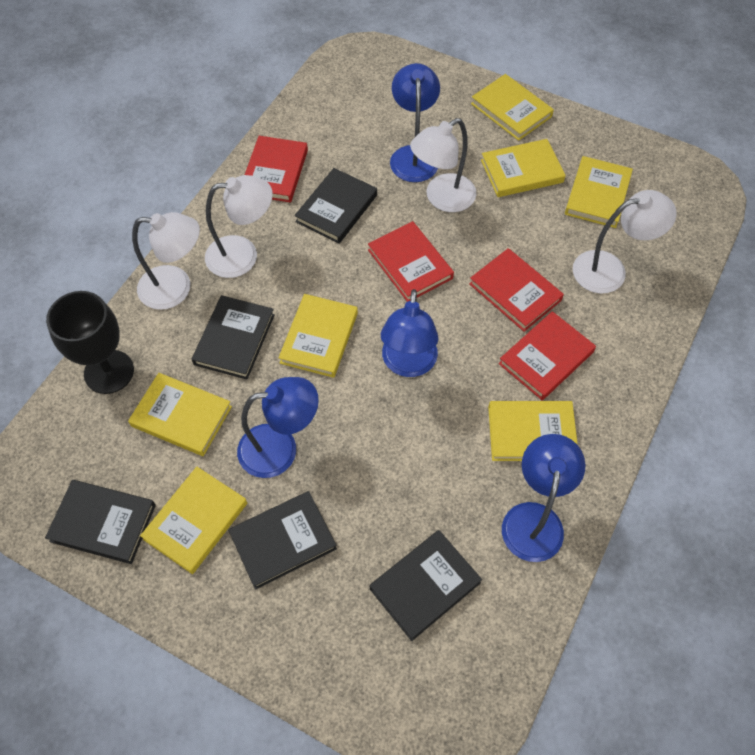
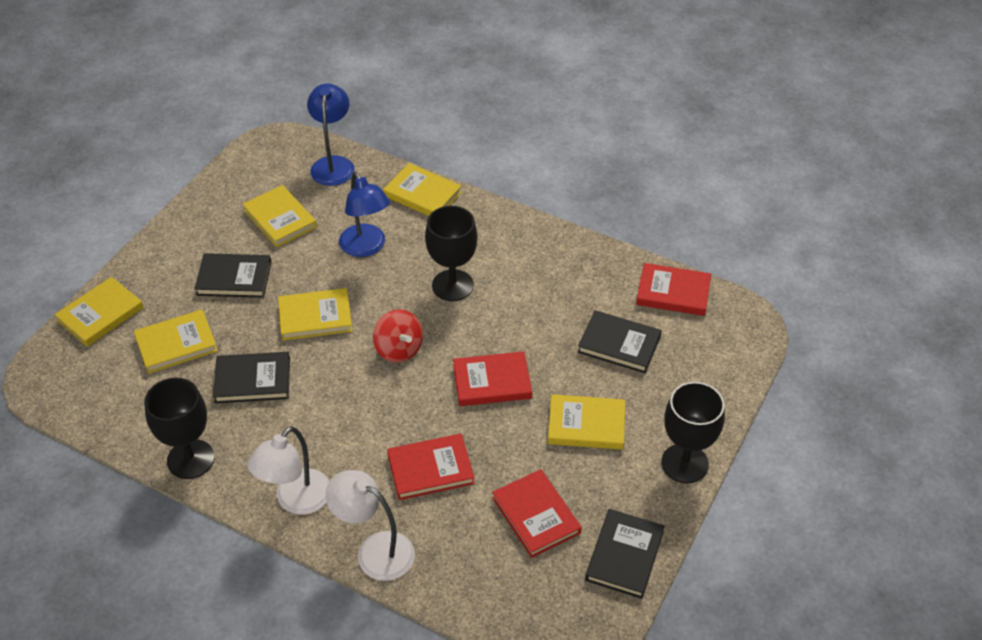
black book: 5 -> 4
black goblet: 1 -> 3
blue lamp: 4 -> 2
red spinning top: 0 -> 1
white lamp: 4 -> 2
yellow book: 7 -> 6

